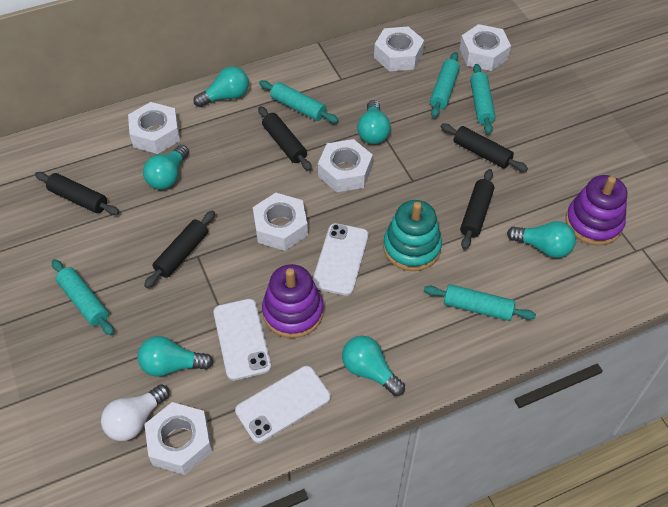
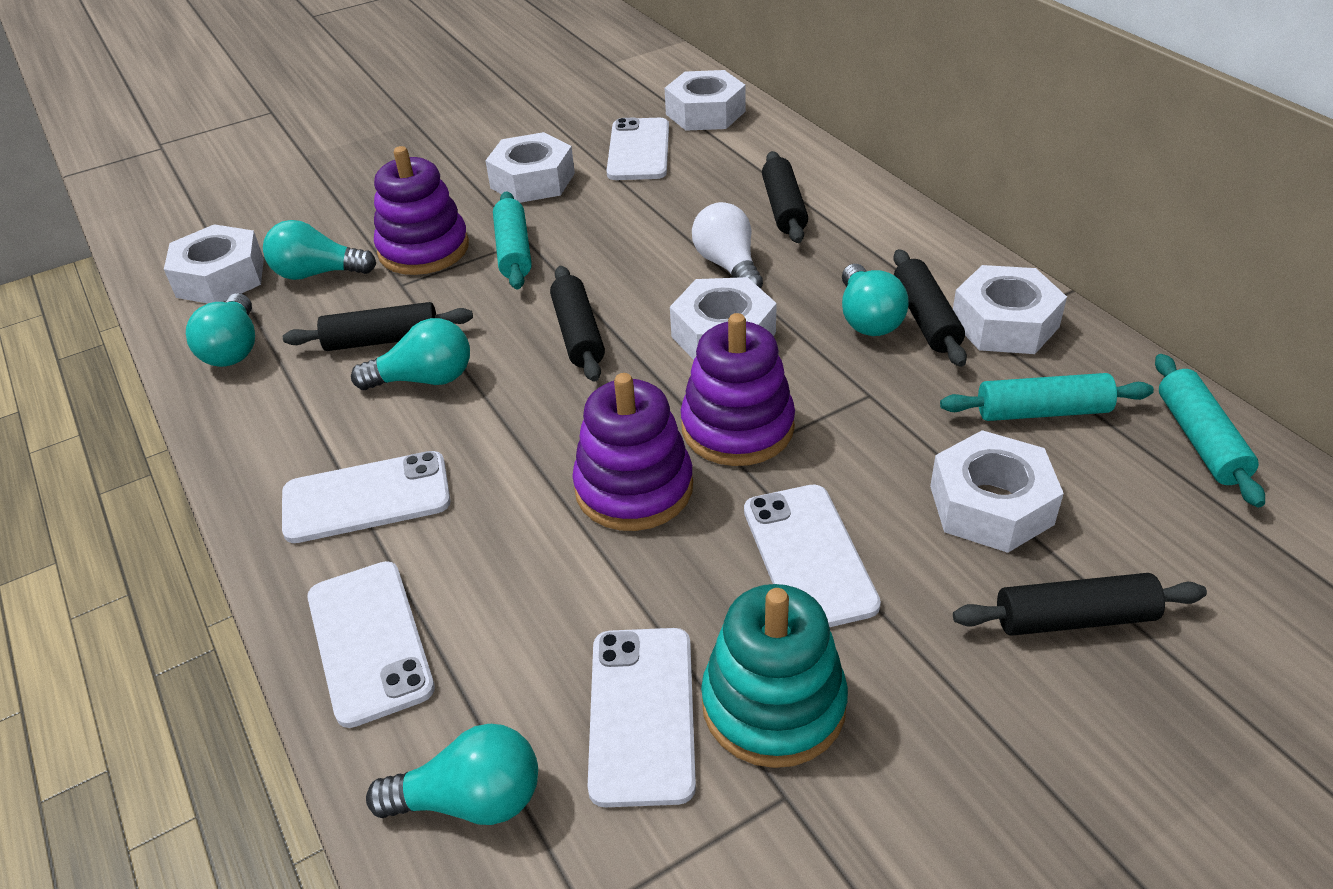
purple stacking toy: 2 -> 3
turquoise light bulb: 6 -> 5
turquoise rolling pin: 5 -> 3
white phone: 3 -> 5

